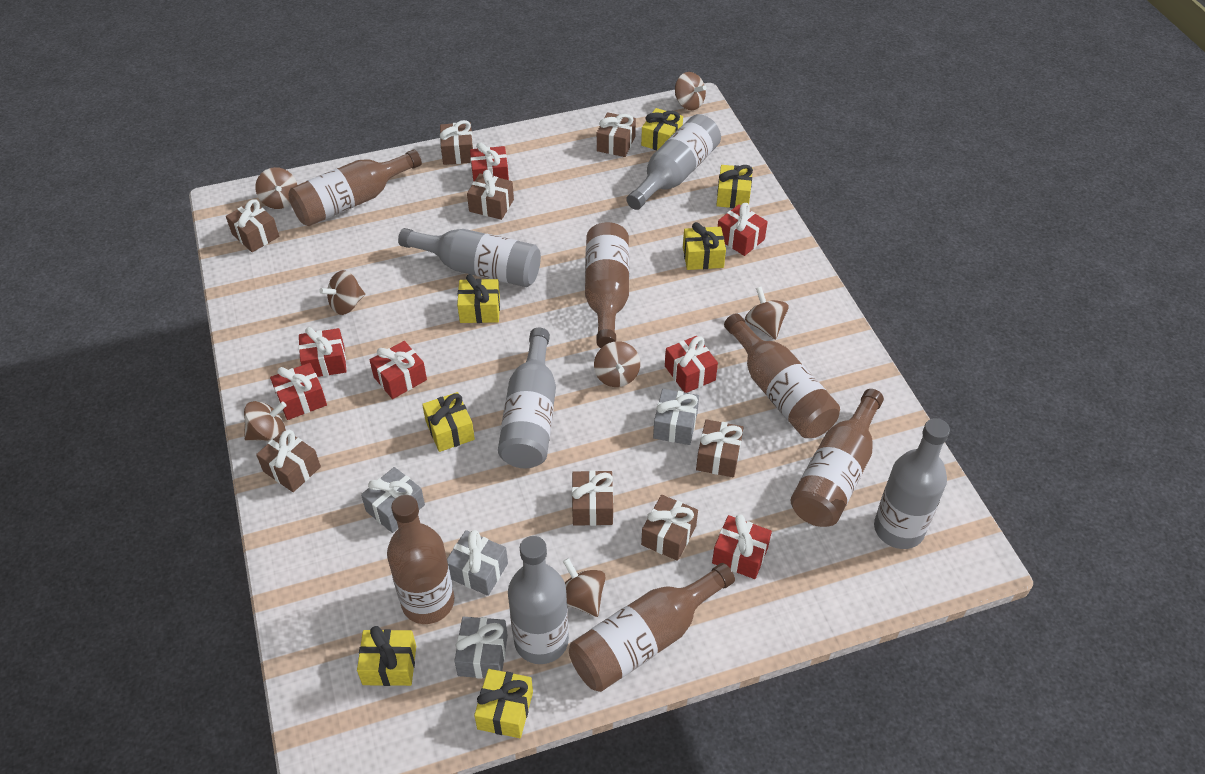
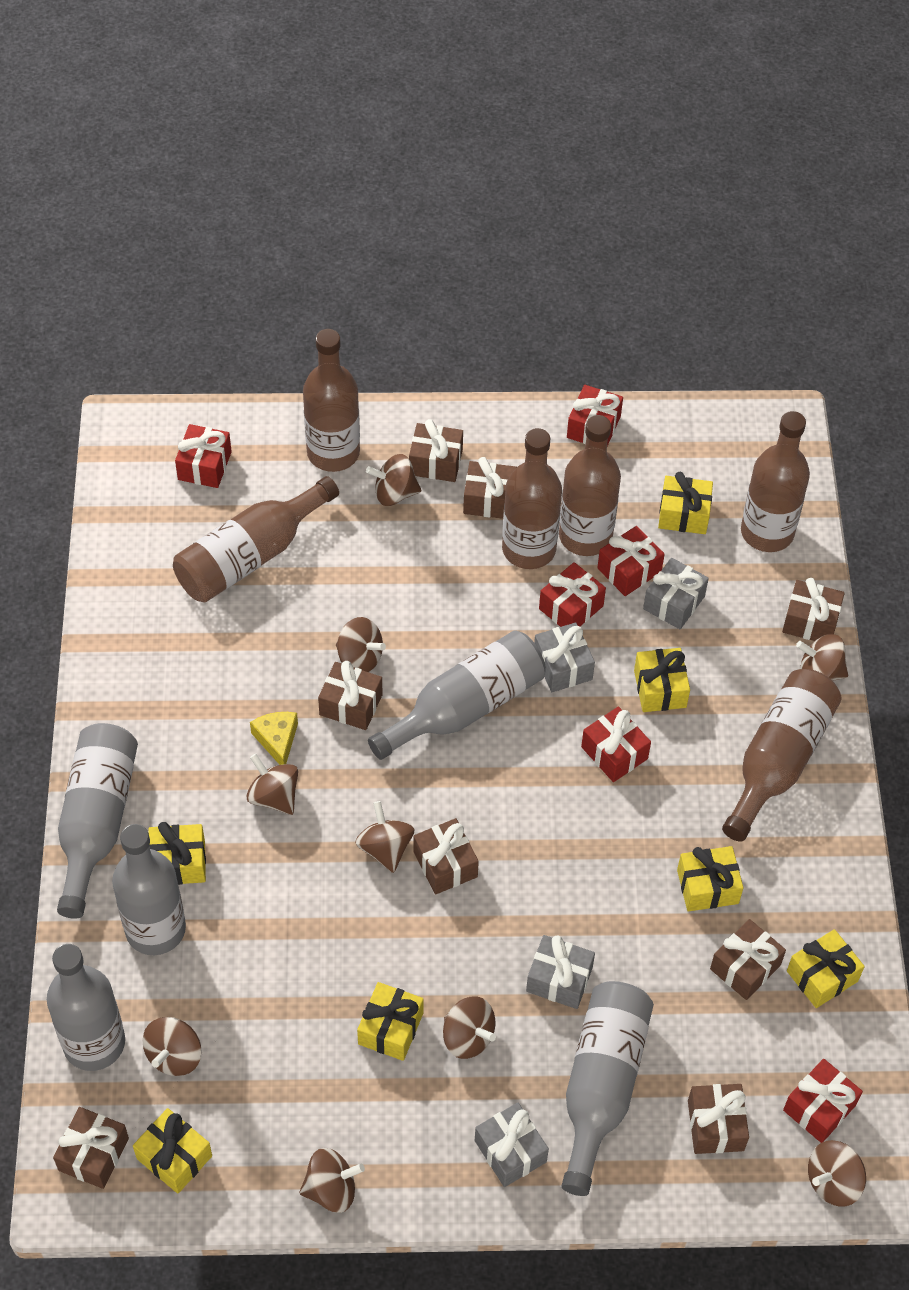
brown spinning top: 7 -> 9
red gift: 7 -> 6
yellow cheese: 0 -> 1

